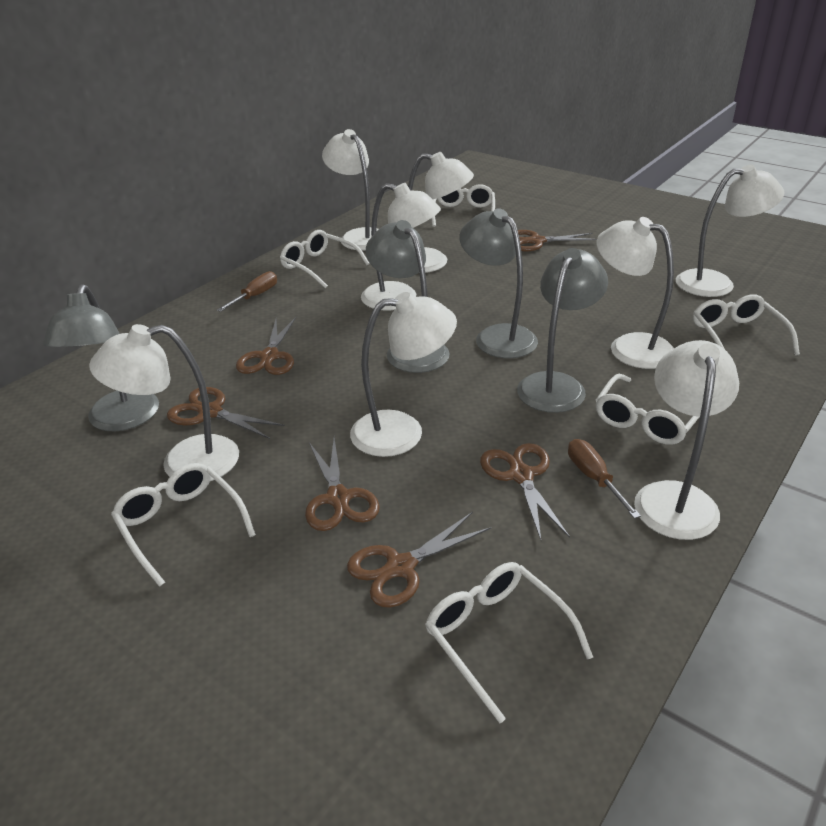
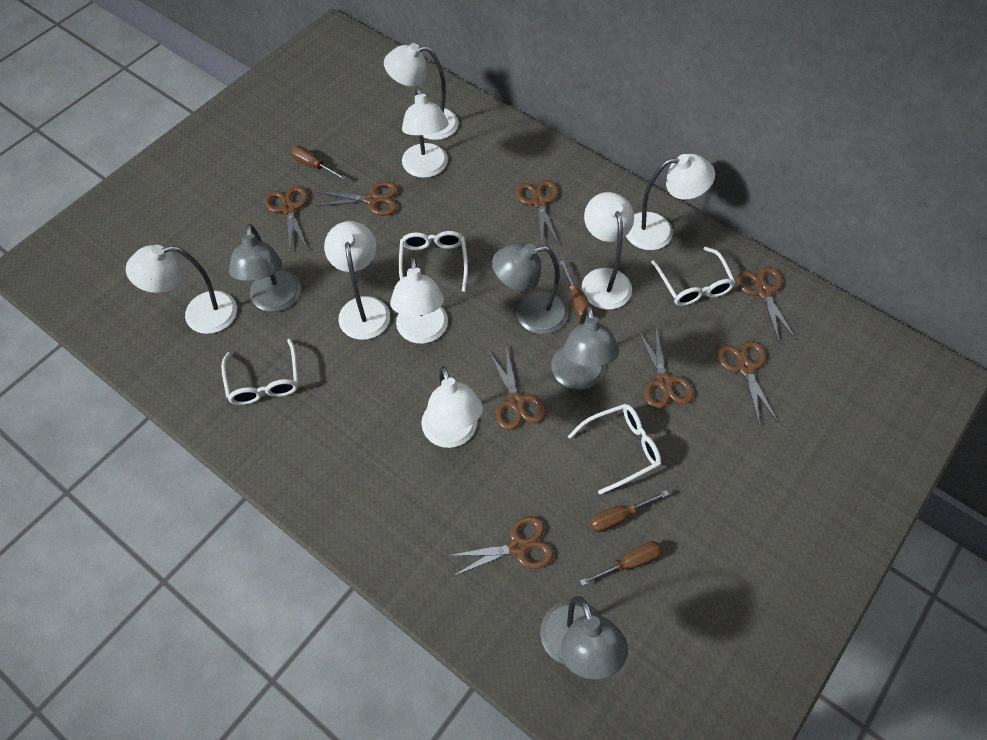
brown scissors: 6 -> 8
brown screwdriver: 2 -> 4
white glasses: 6 -> 4

